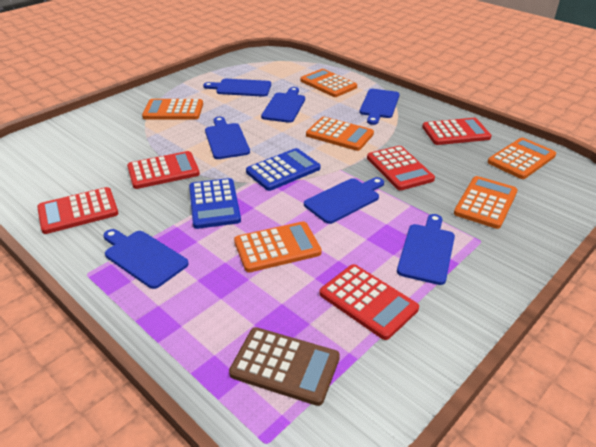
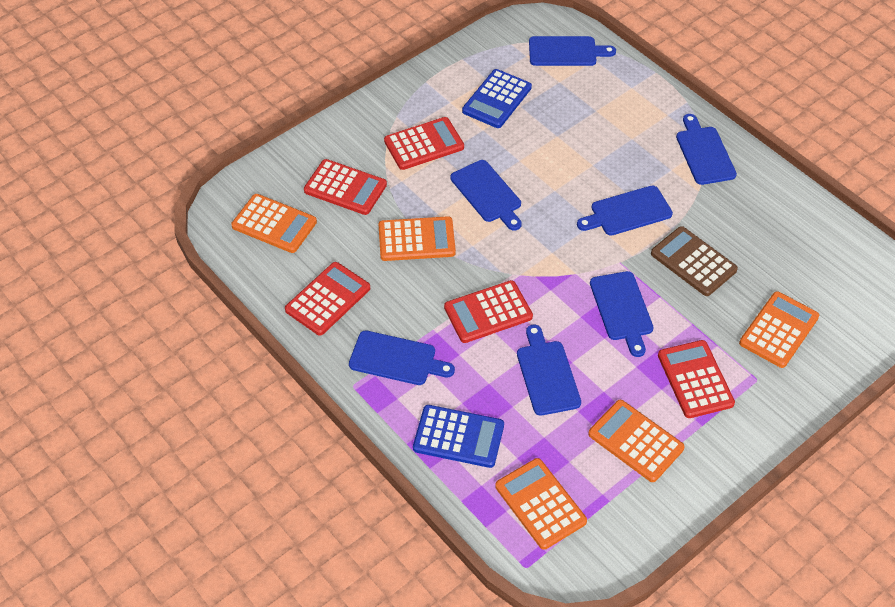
orange calculator: 6 -> 5

